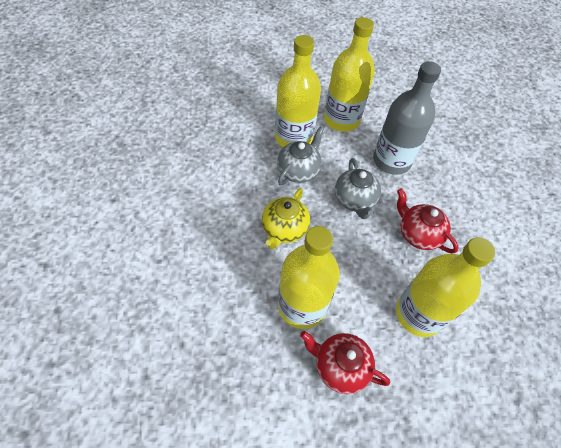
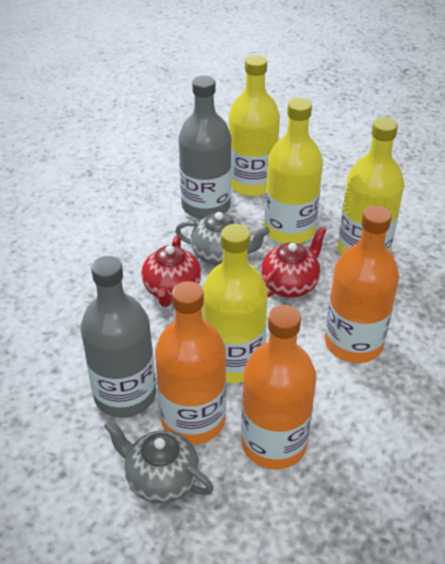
grey bottle: 1 -> 2
orange bottle: 0 -> 3
yellow teapot: 1 -> 0

